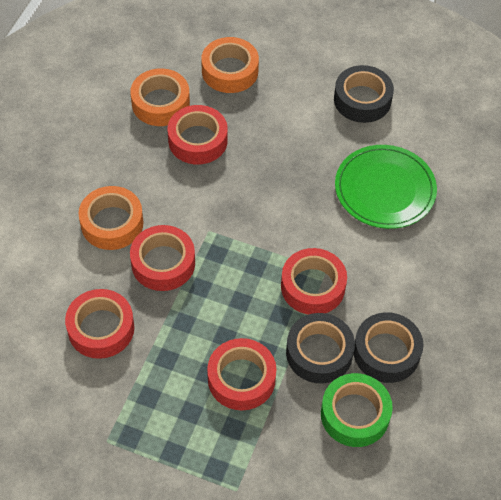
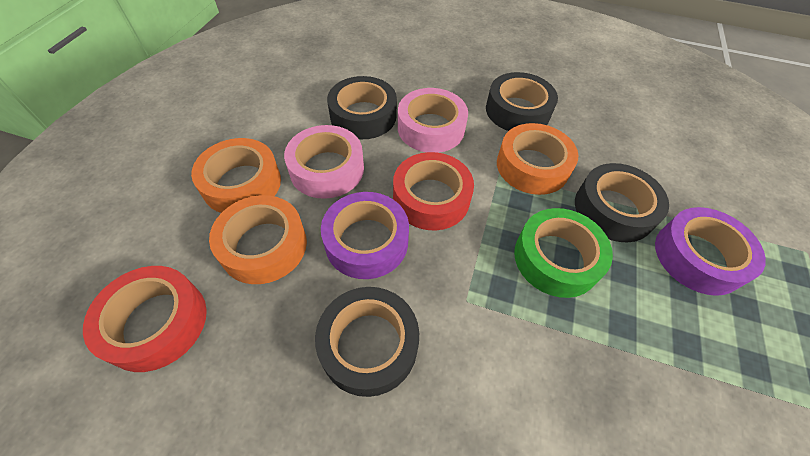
black tape: 3 -> 4
green plate: 1 -> 0
pink tape: 0 -> 2
purple tape: 0 -> 2
red tape: 5 -> 2

